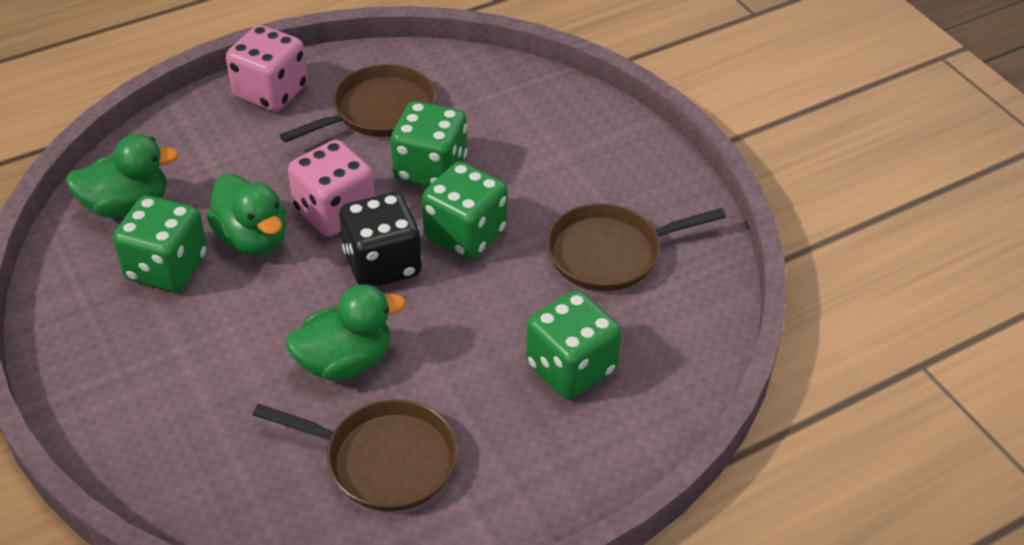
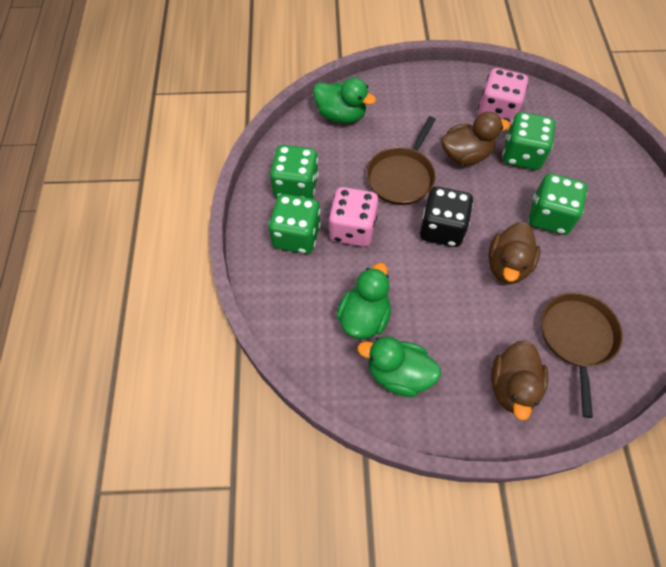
brown duck: 0 -> 3
brown pan: 3 -> 2

